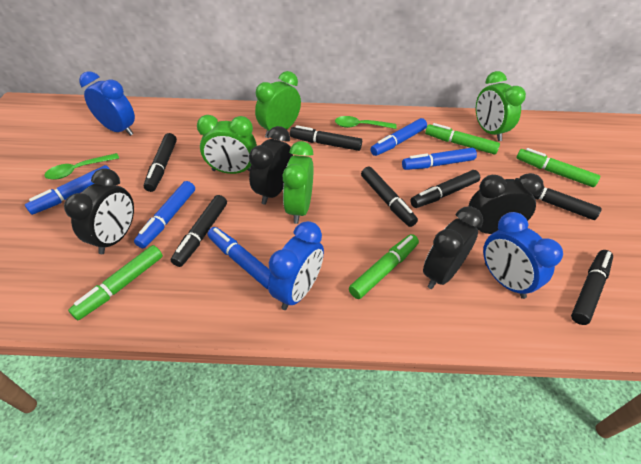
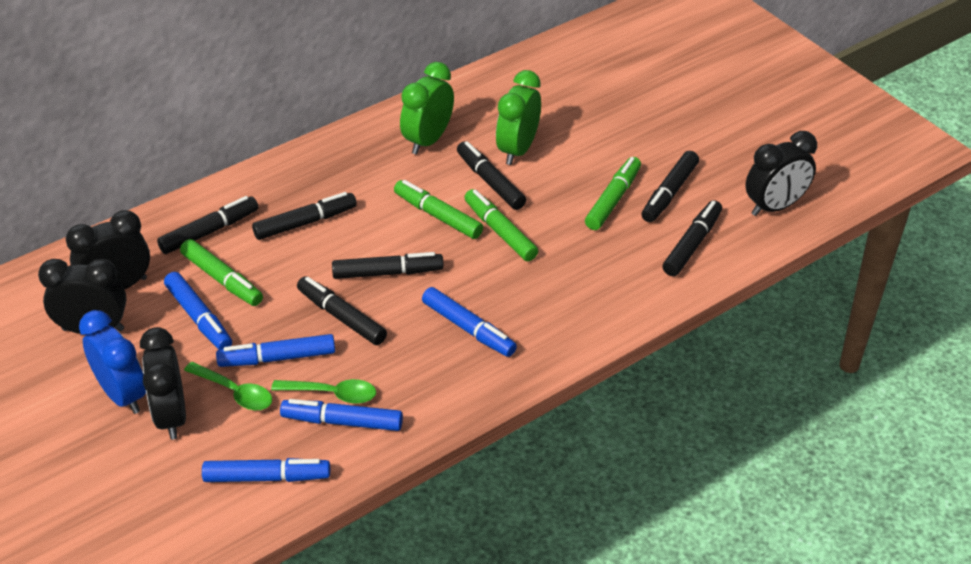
blue clock: 3 -> 1
green clock: 4 -> 2

